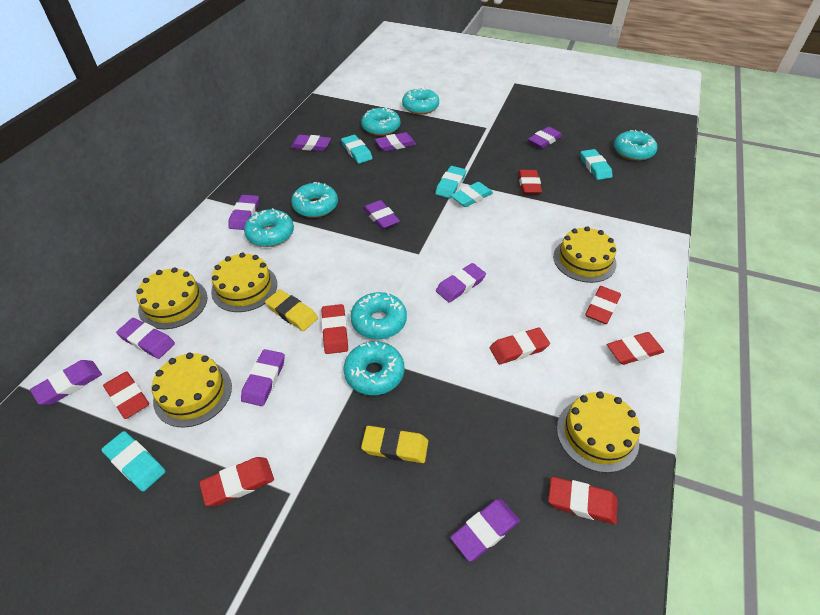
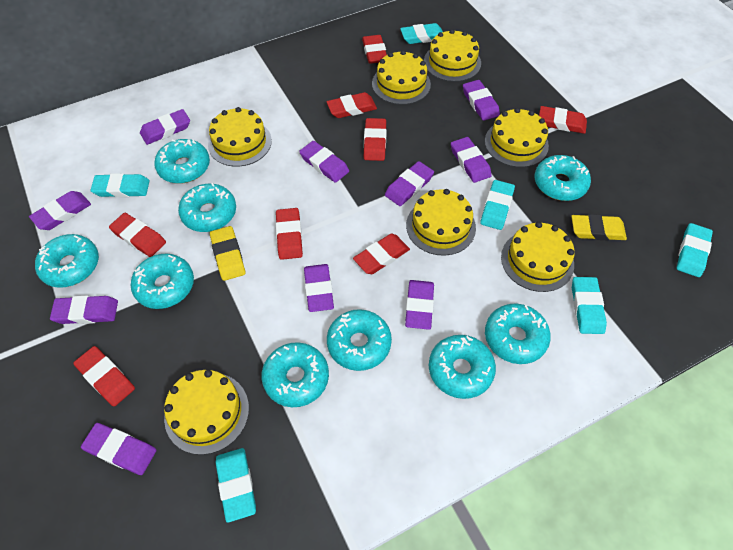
turquoise donut: 7 -> 9
turquoise eraser: 5 -> 6
yellow cake: 5 -> 7

